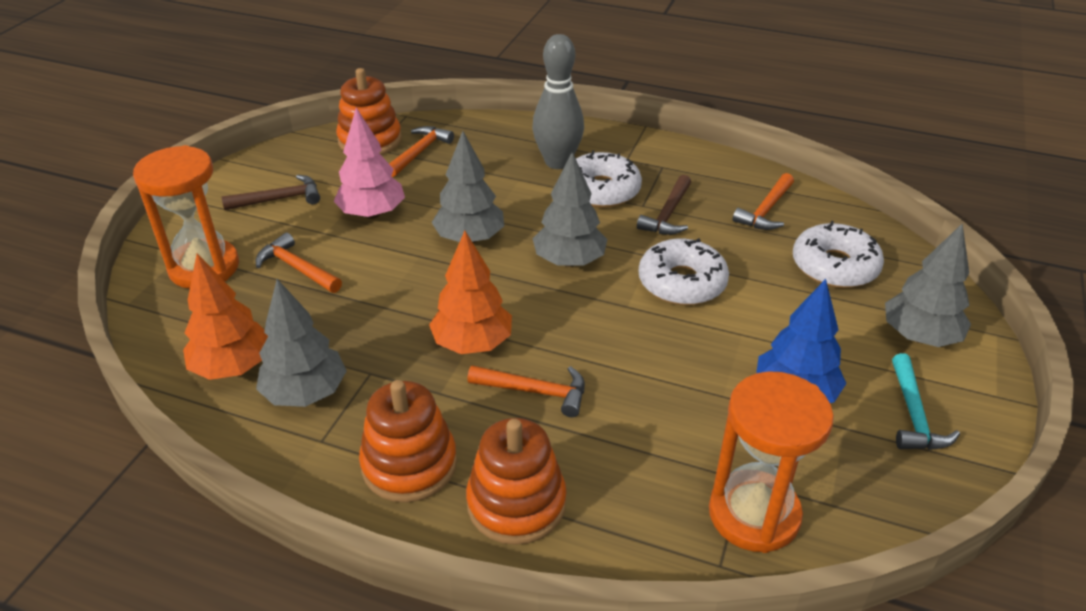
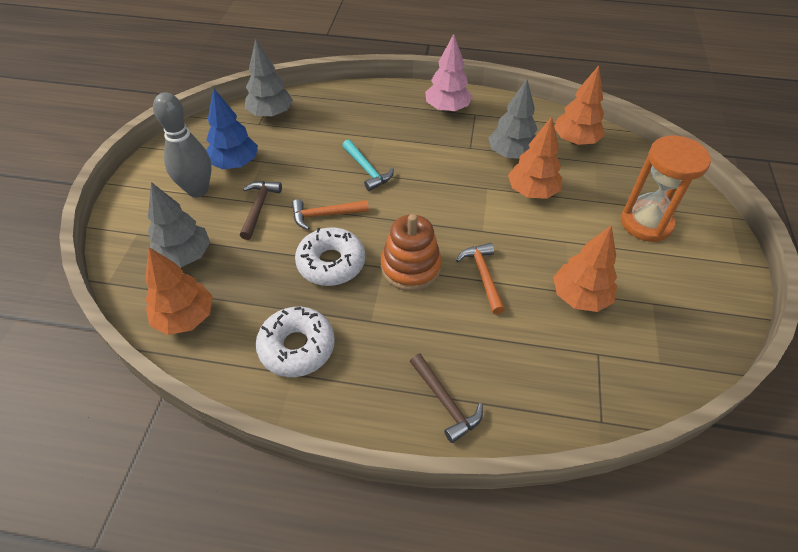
grey tree: 4 -> 3
orange hammer: 4 -> 2
orange hourglass: 2 -> 1
orange stacking toy: 3 -> 1
orange tree: 2 -> 4
white donut: 3 -> 2

